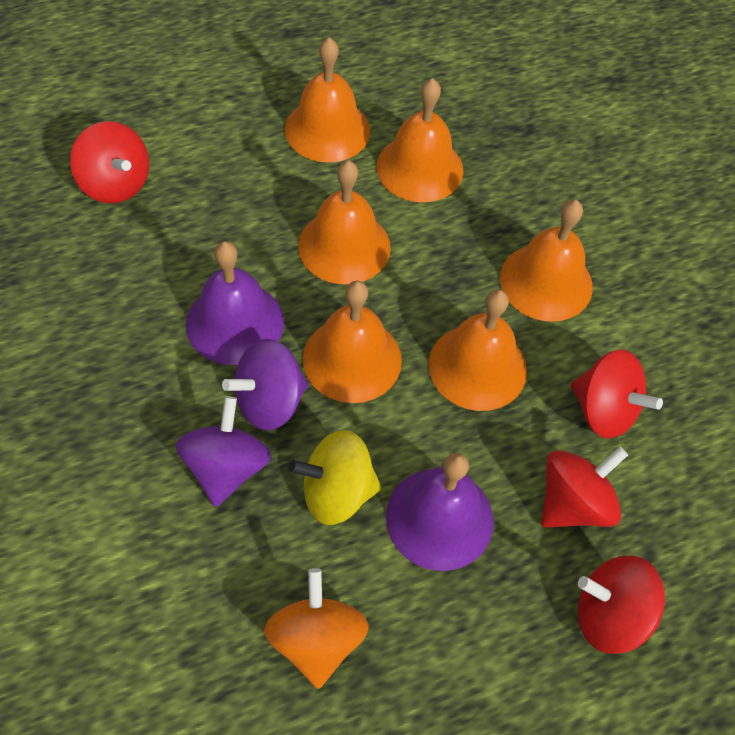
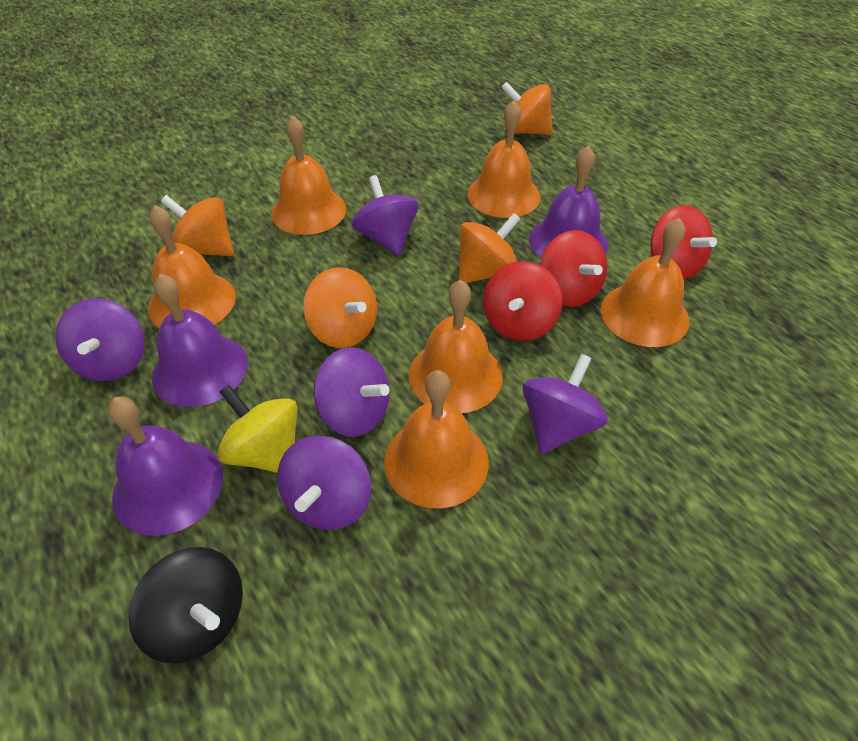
black spinning top: 0 -> 1
orange spinning top: 1 -> 4
purple bell: 2 -> 3
purple spinning top: 2 -> 5
red spinning top: 4 -> 3

